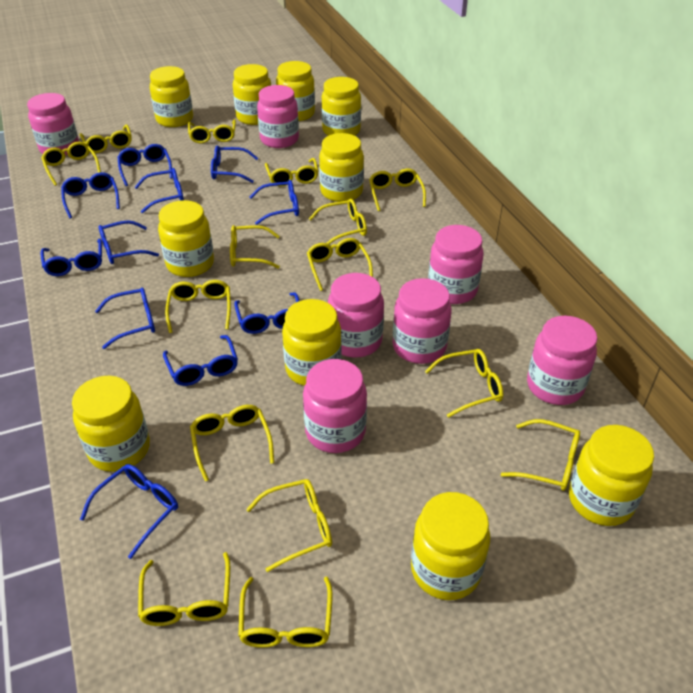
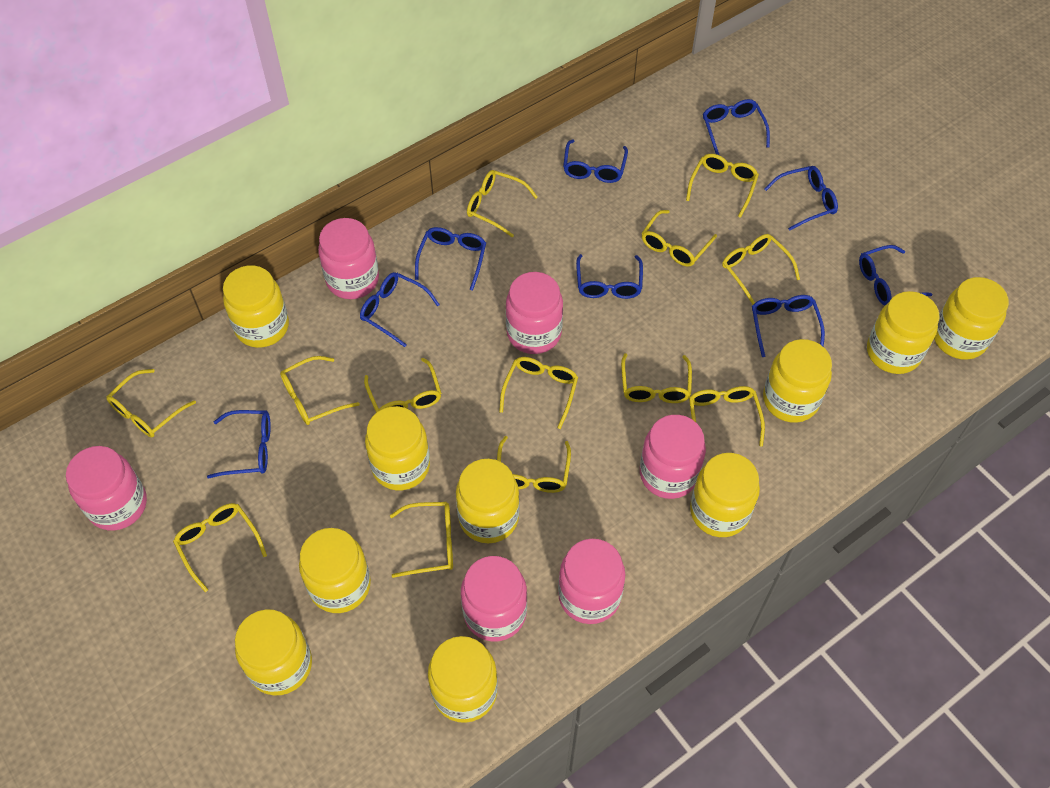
blue glasses: 11 -> 9
pink jar: 7 -> 6
yellow glasses: 15 -> 13

